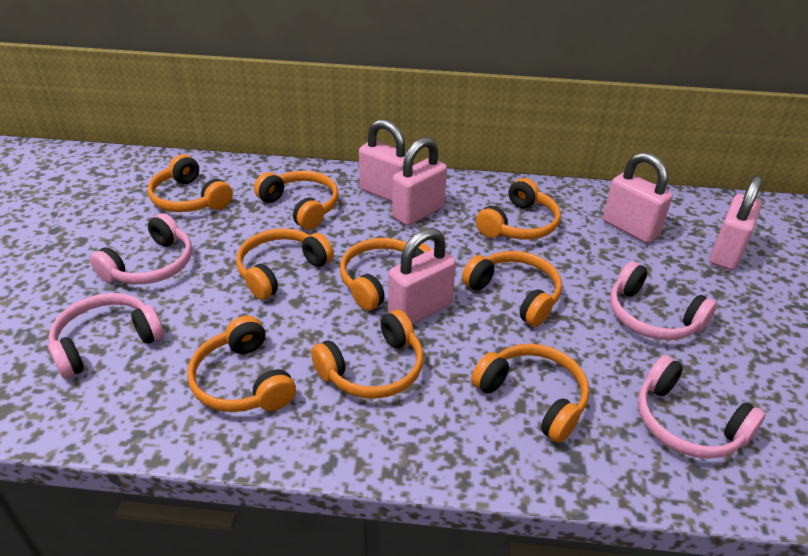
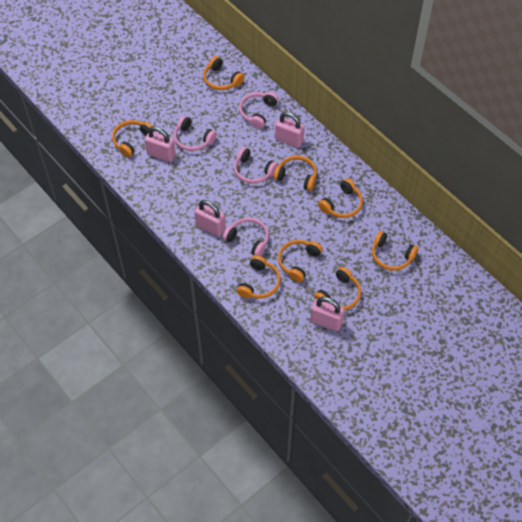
orange headphones: 9 -> 8
pink padlock: 5 -> 4

